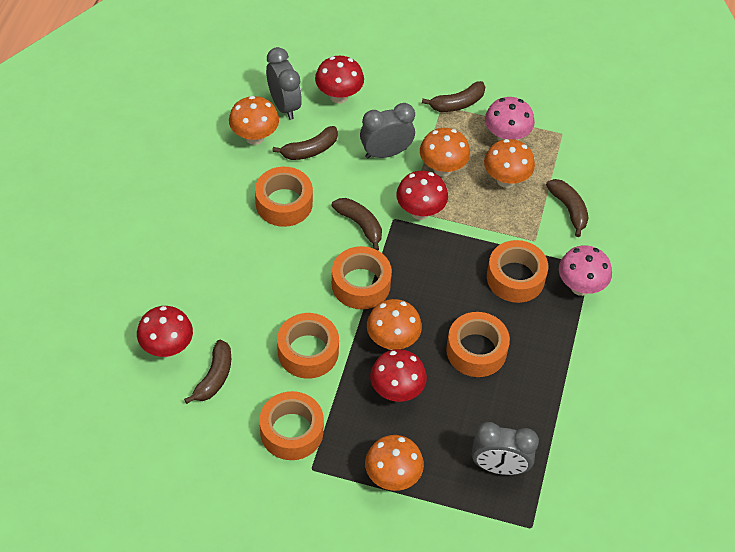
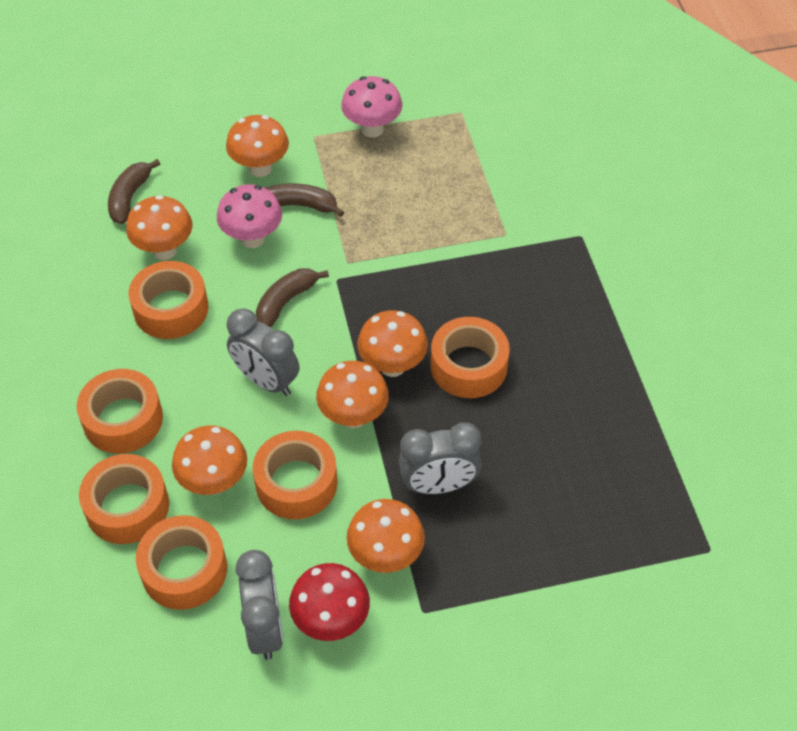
brown banana: 5 -> 3
orange mushroom: 5 -> 6
red mushroom: 4 -> 1

